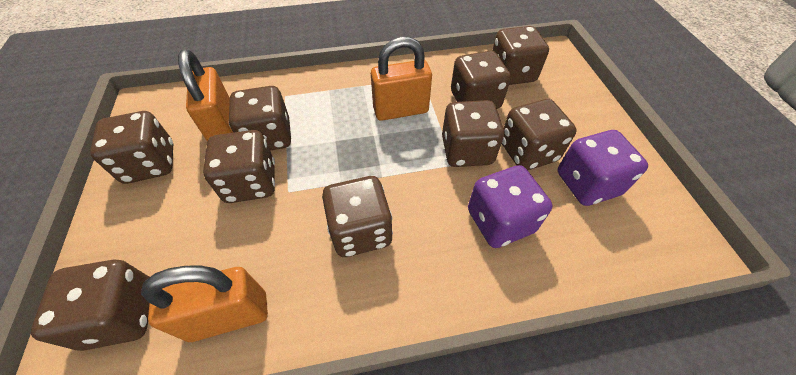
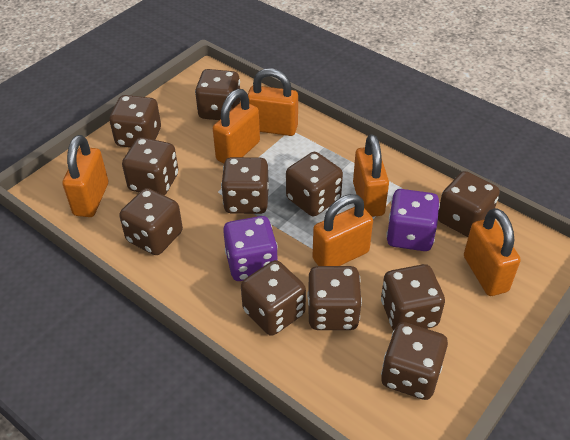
brown dice: 9 -> 11
orange padlock: 3 -> 6

